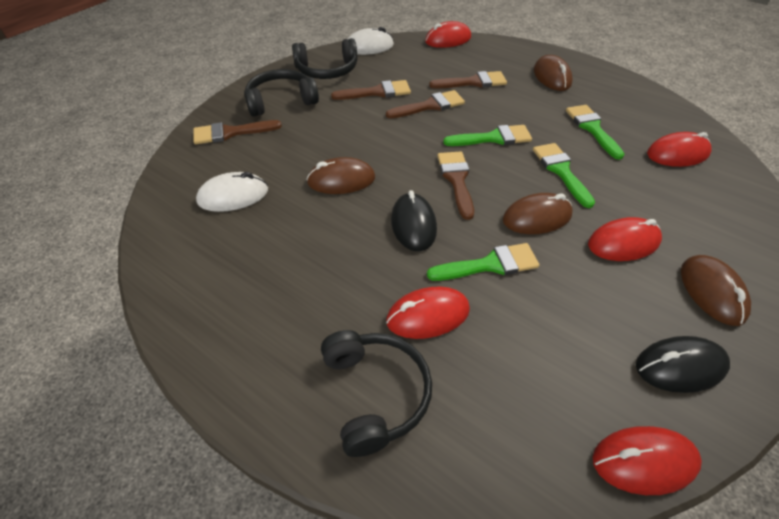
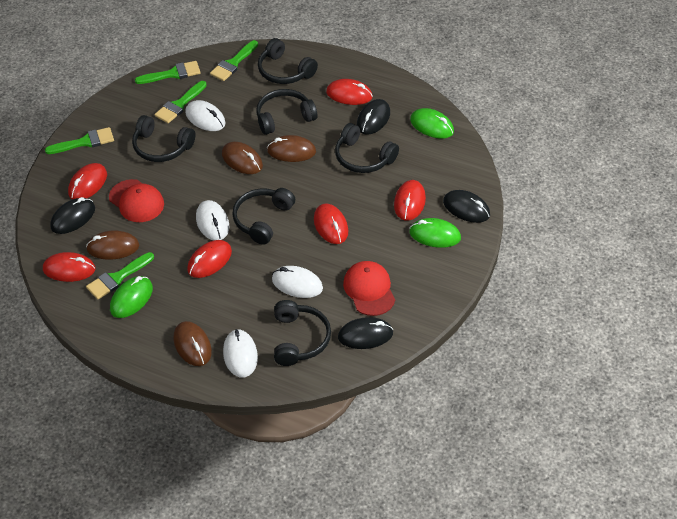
black headphones: 3 -> 6
black mouse: 2 -> 4
brown brush: 5 -> 0
green brush: 4 -> 5
green mouse: 0 -> 3
red cap: 0 -> 2
red mouse: 5 -> 6
white mouse: 2 -> 4

